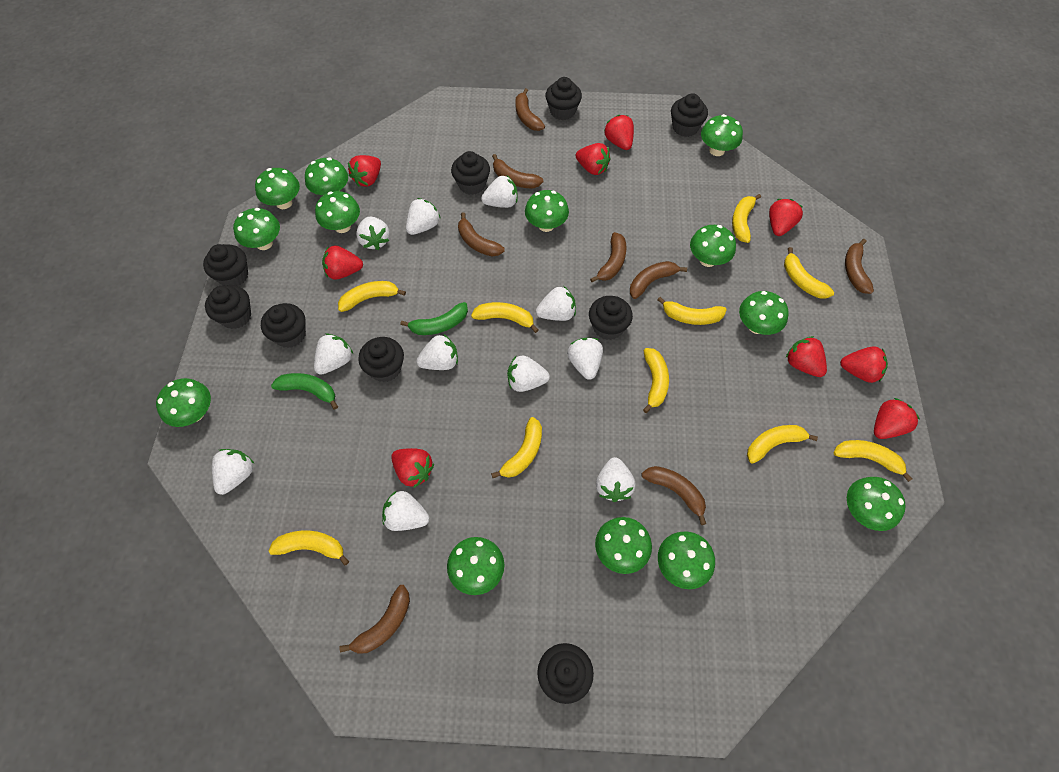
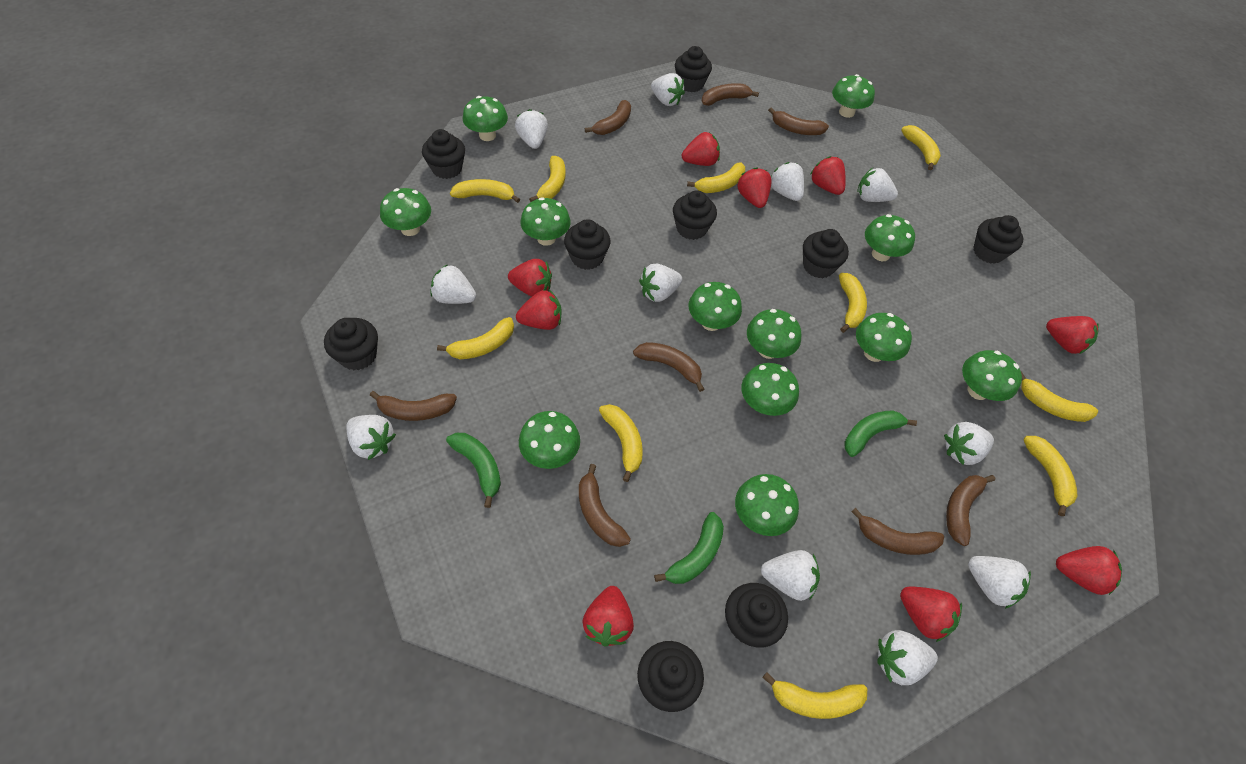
green banana: 2 -> 3
green mushroom: 13 -> 12

